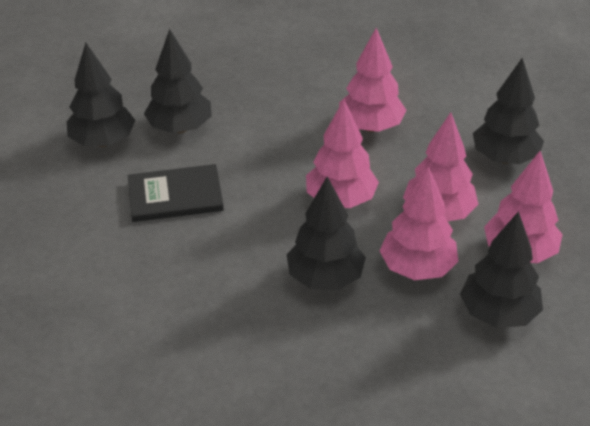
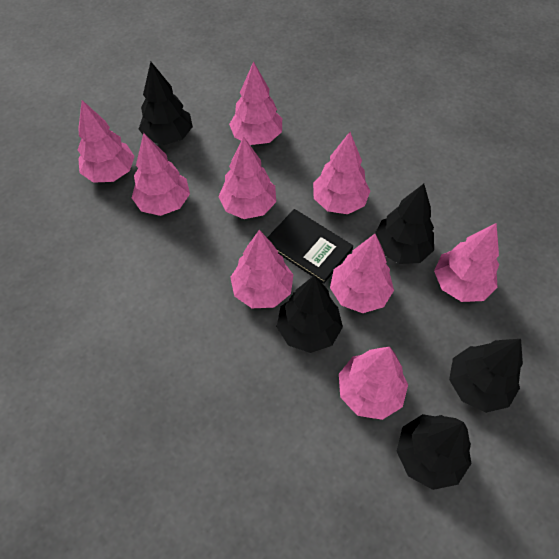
pink tree: 5 -> 9

